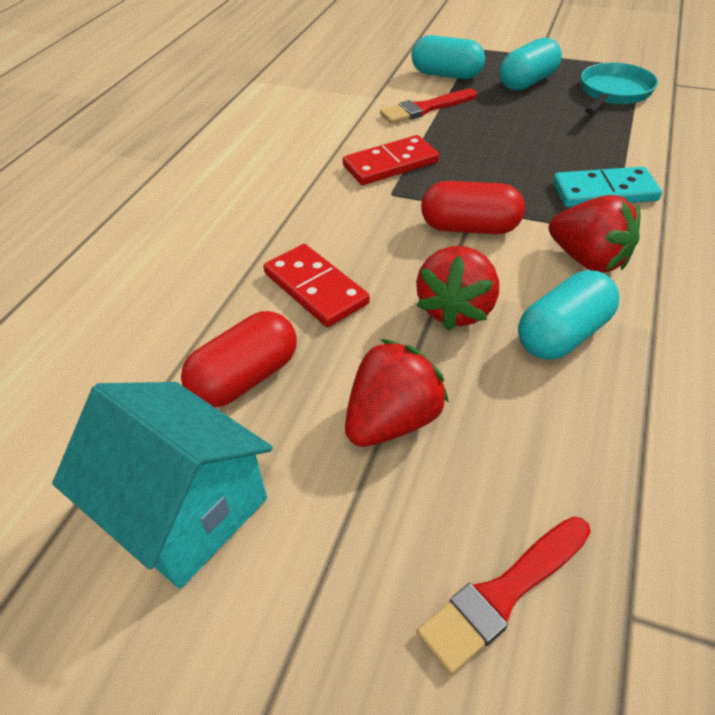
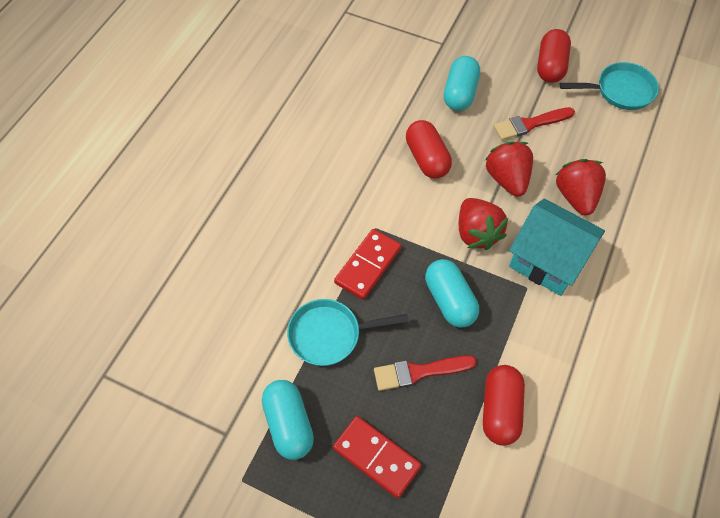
red capsule: 2 -> 3
turquoise domino: 1 -> 0
turquoise pan: 1 -> 2

